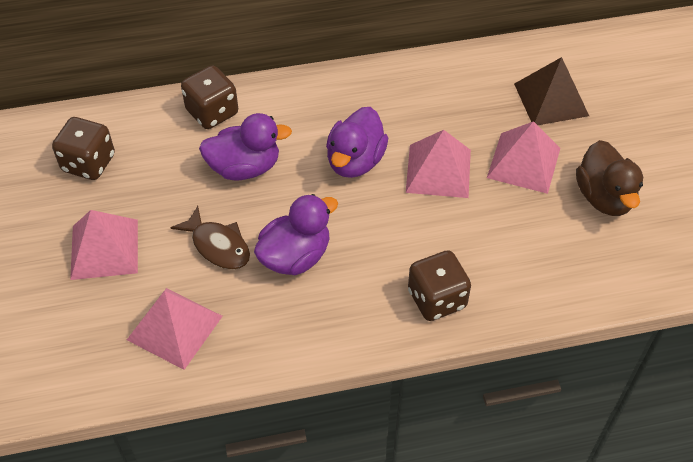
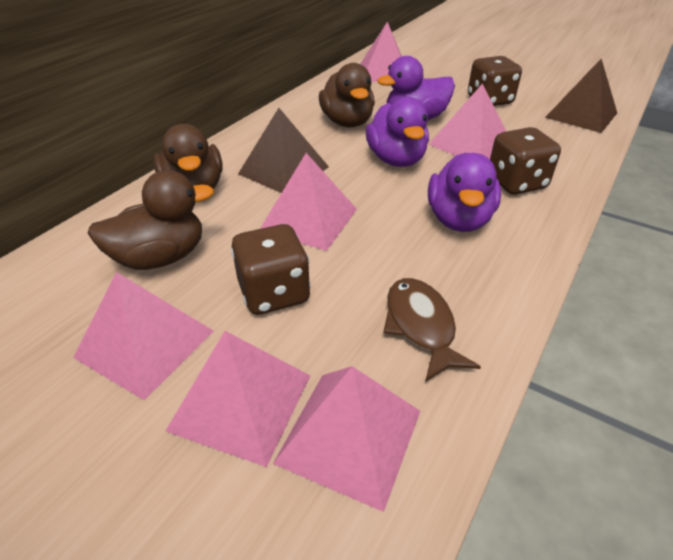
brown duck: 1 -> 3
brown pyramid: 1 -> 2
pink pyramid: 4 -> 6

